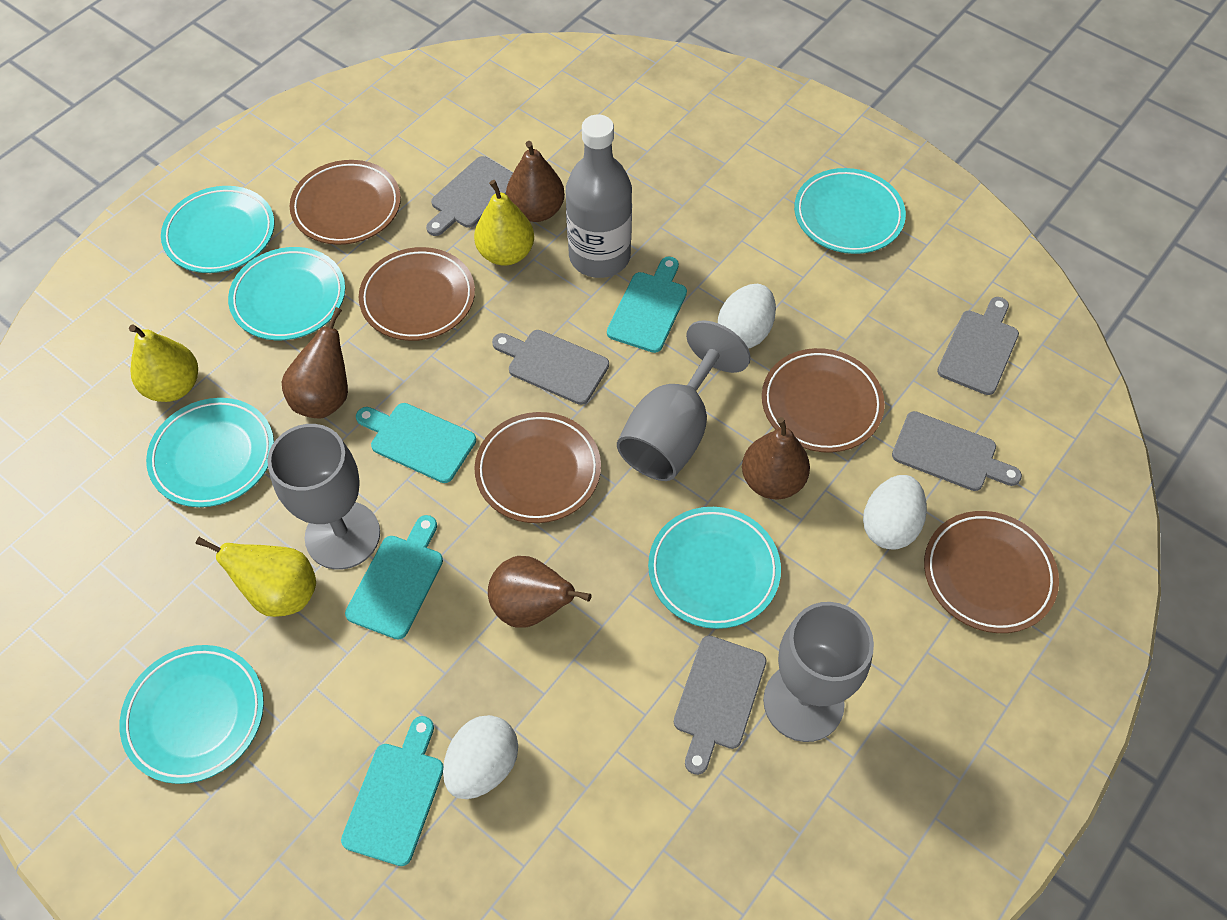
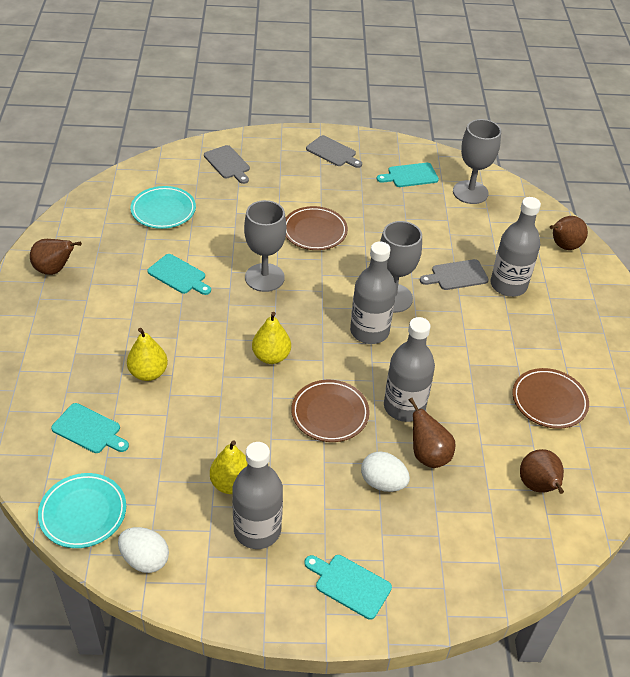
brown plate: 5 -> 3
grey bottle: 1 -> 4
grey cutting board: 5 -> 3
turquoise plate: 6 -> 2
white egg: 3 -> 2

